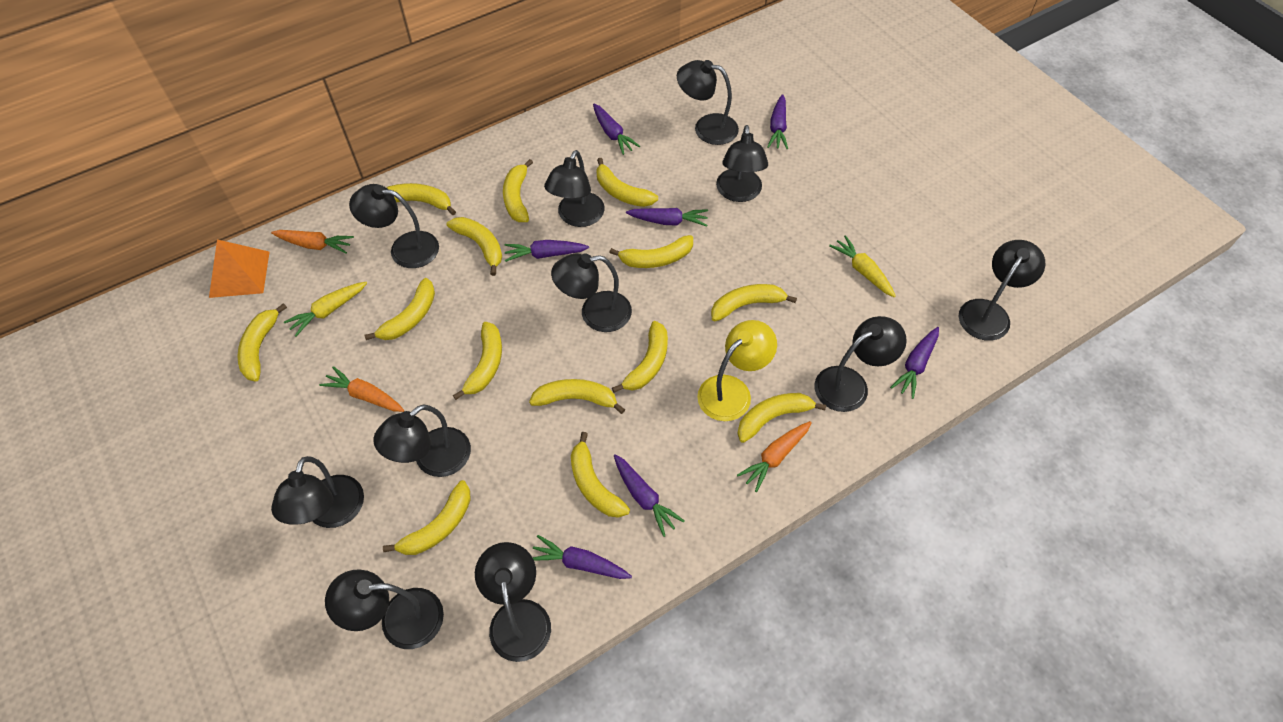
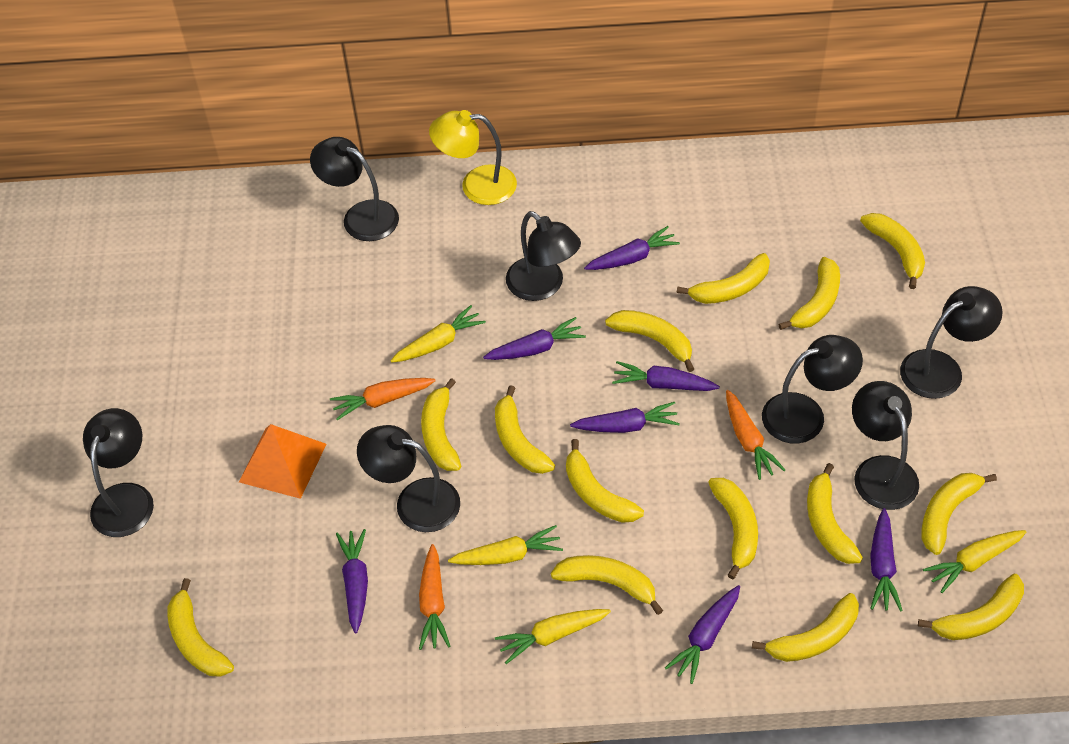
black lamp: 11 -> 7
yellow carrot: 2 -> 4

